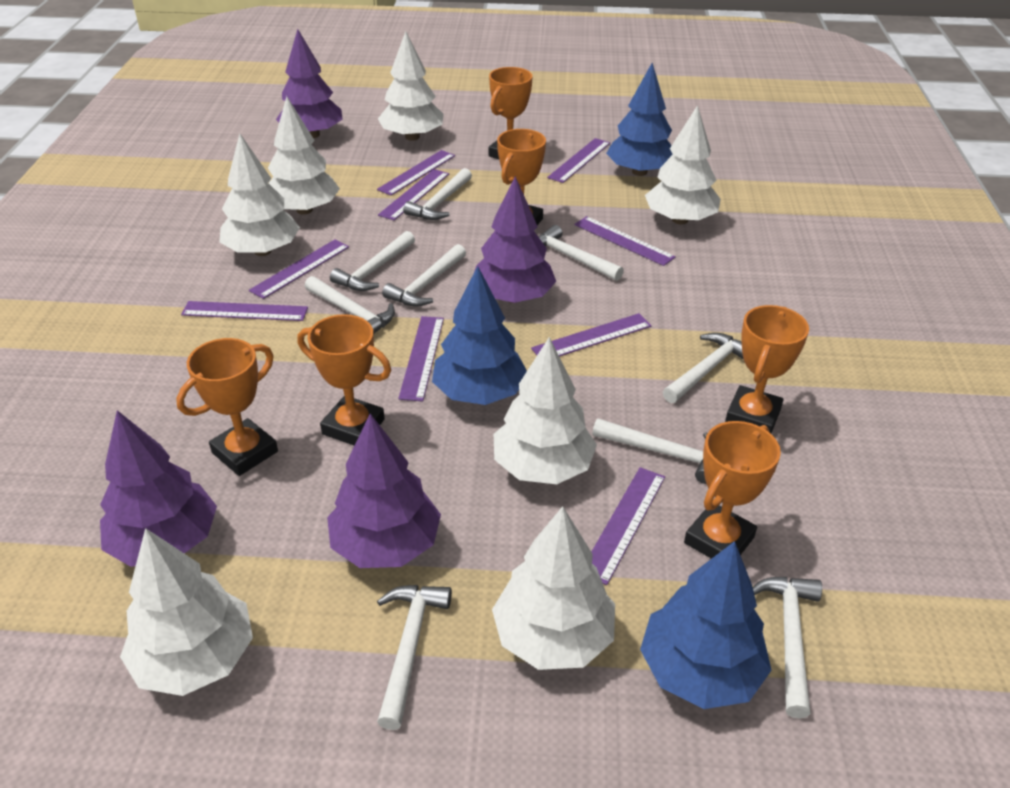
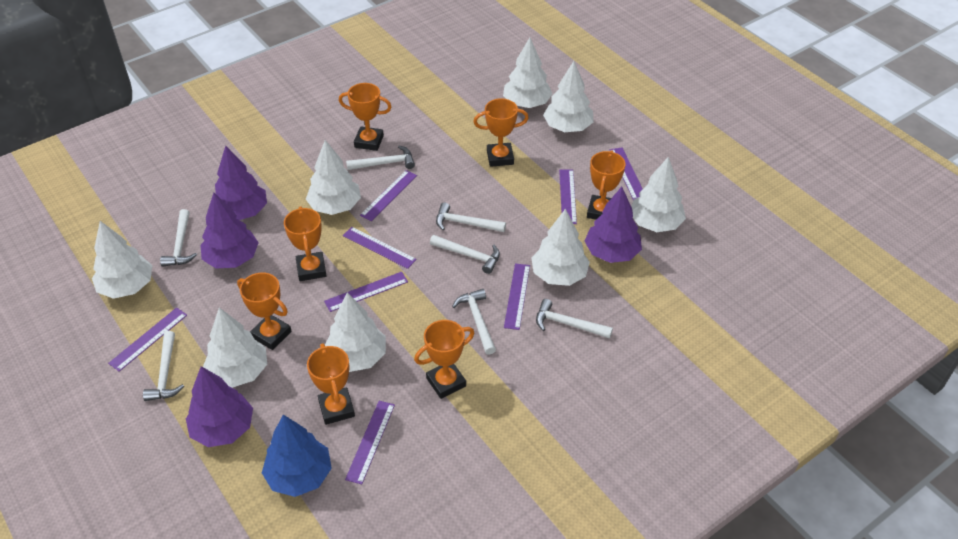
blue tree: 3 -> 1
orange trophy: 6 -> 7
purple ruler: 9 -> 8
white hammer: 9 -> 7
white tree: 7 -> 8

